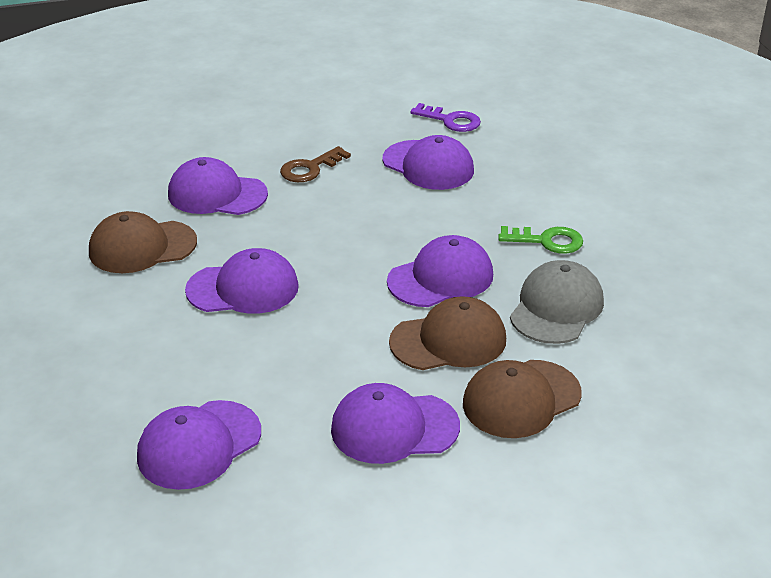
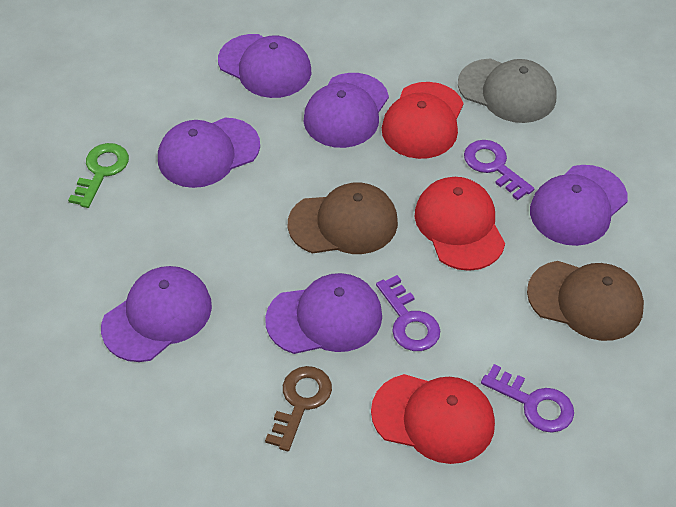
brown cap: 3 -> 2
purple key: 1 -> 3
red cap: 0 -> 3

